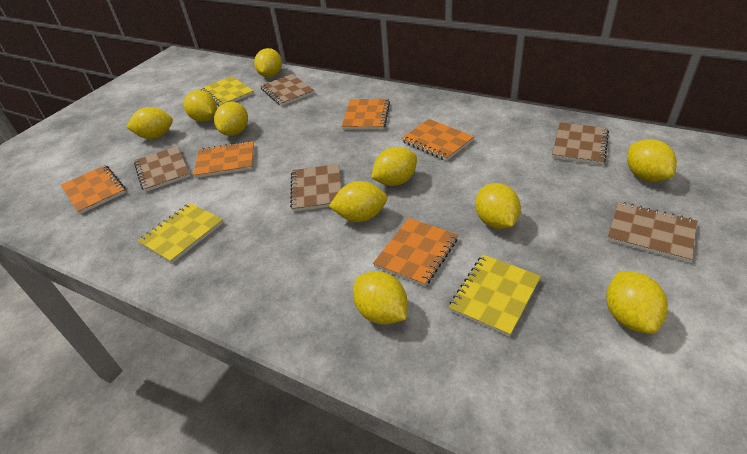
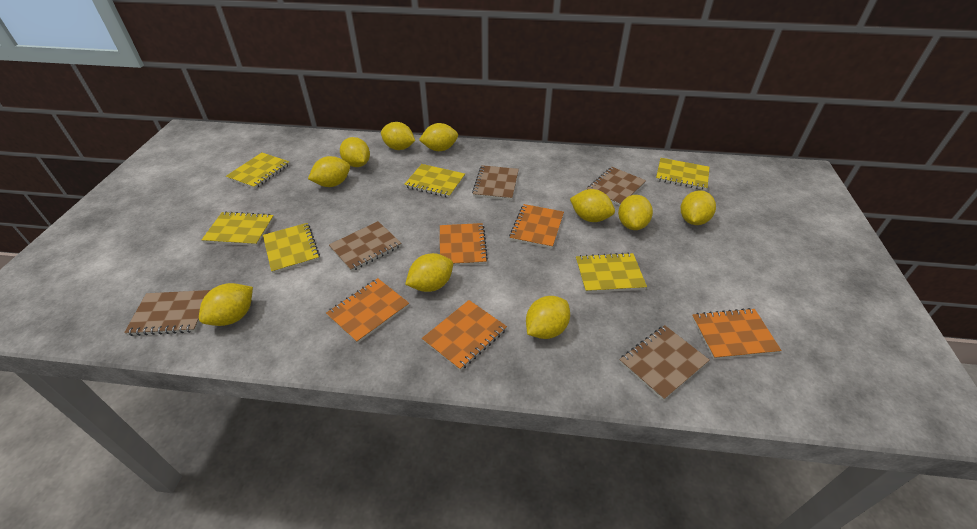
yellow notebook: 3 -> 6

